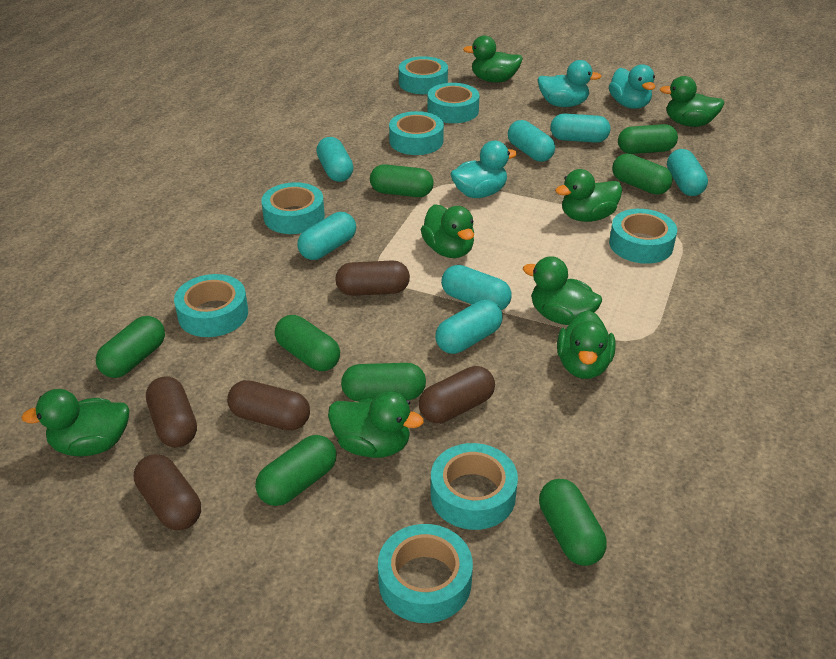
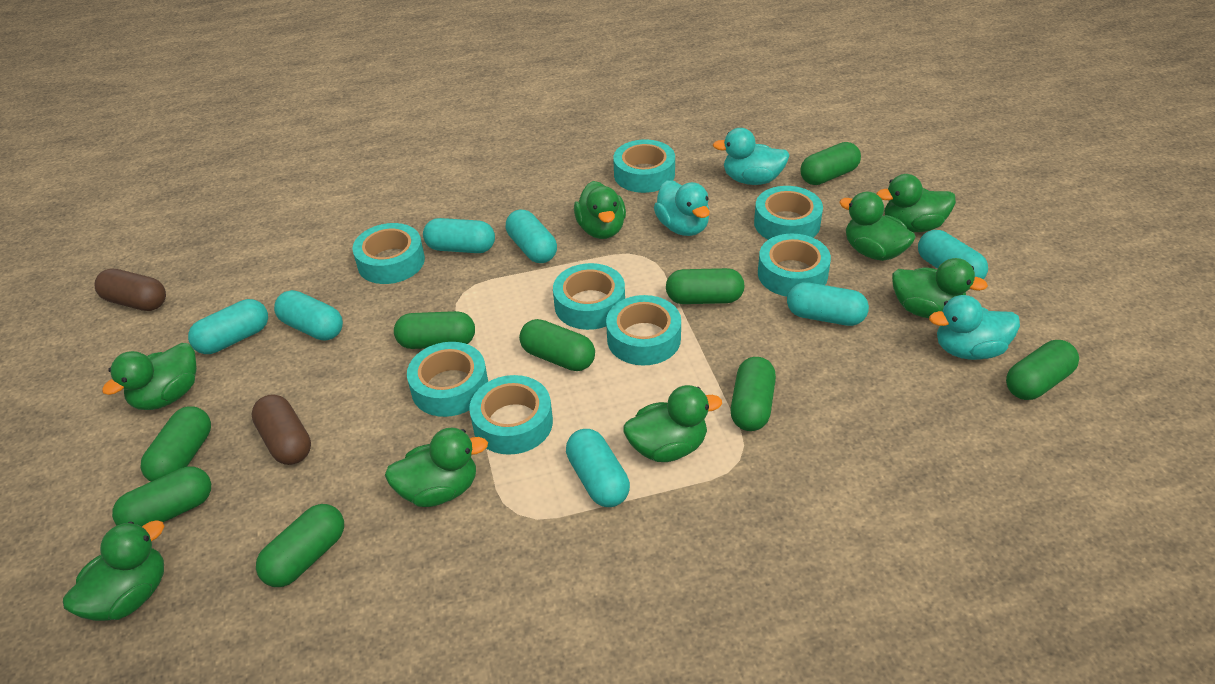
brown capsule: 5 -> 2
green capsule: 8 -> 9

